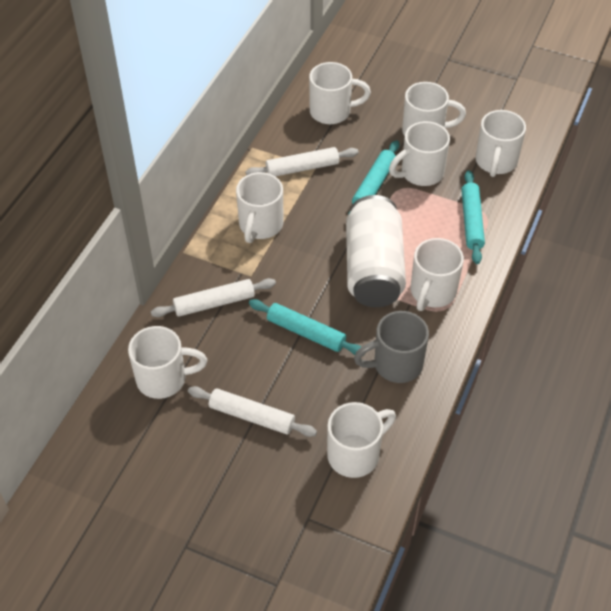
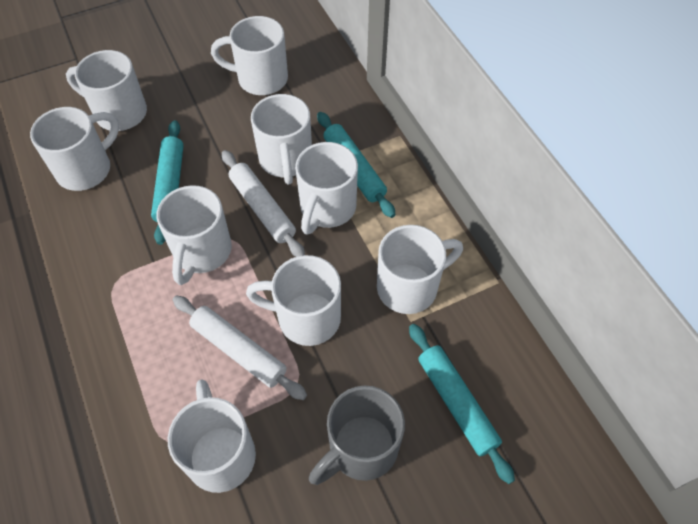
white can: 1 -> 0
white mug: 8 -> 9
white rolling pin: 3 -> 2

